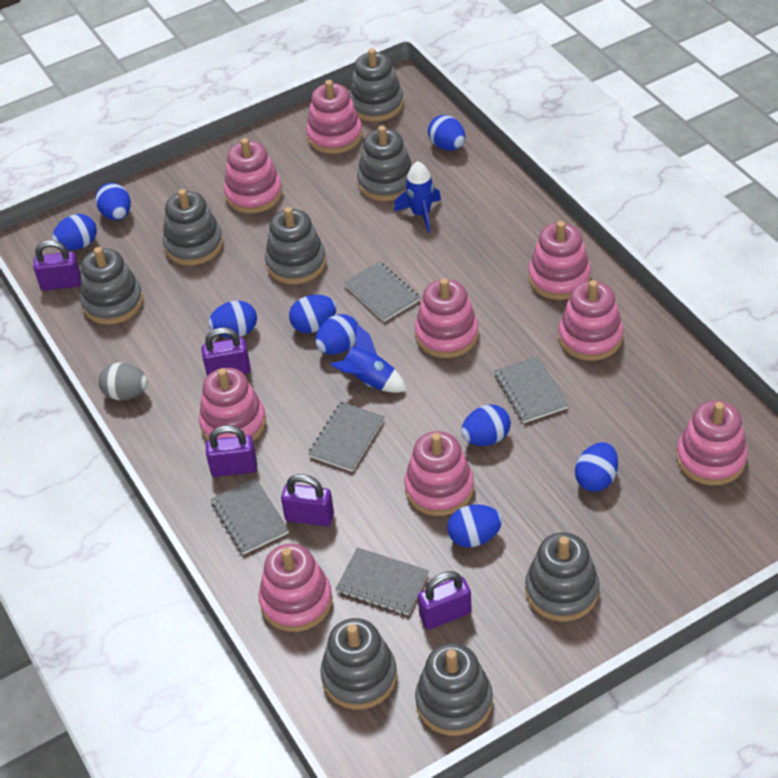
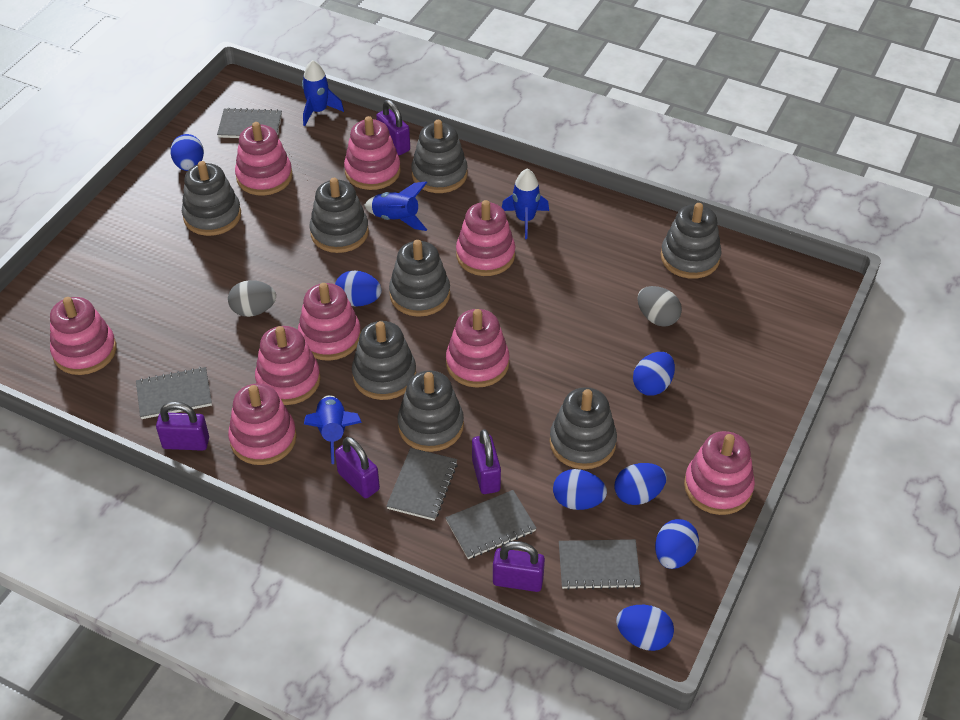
blue egg: 9 -> 7
blue rocket: 2 -> 4
grey egg: 1 -> 2

